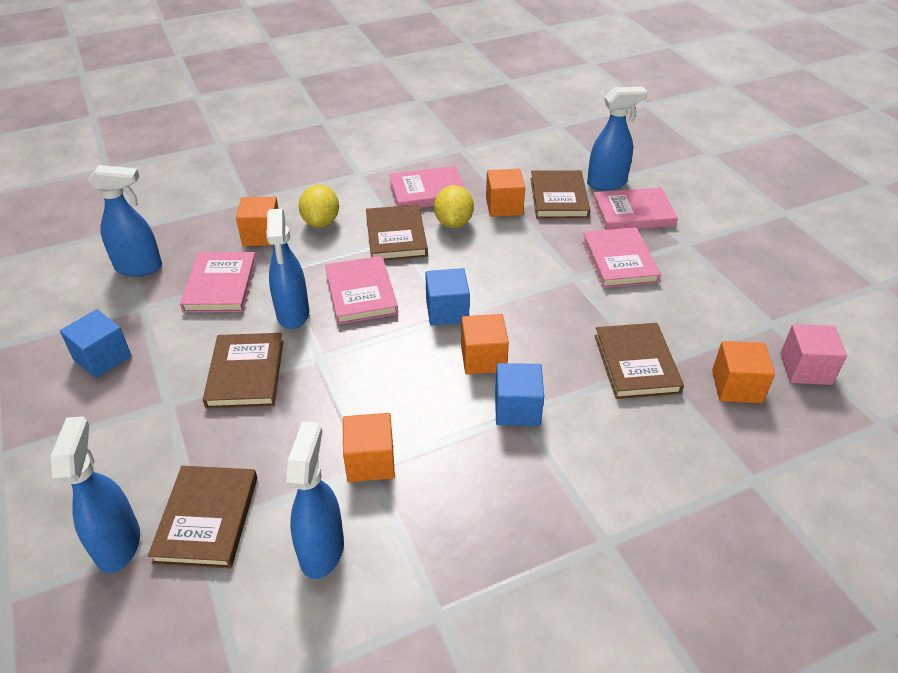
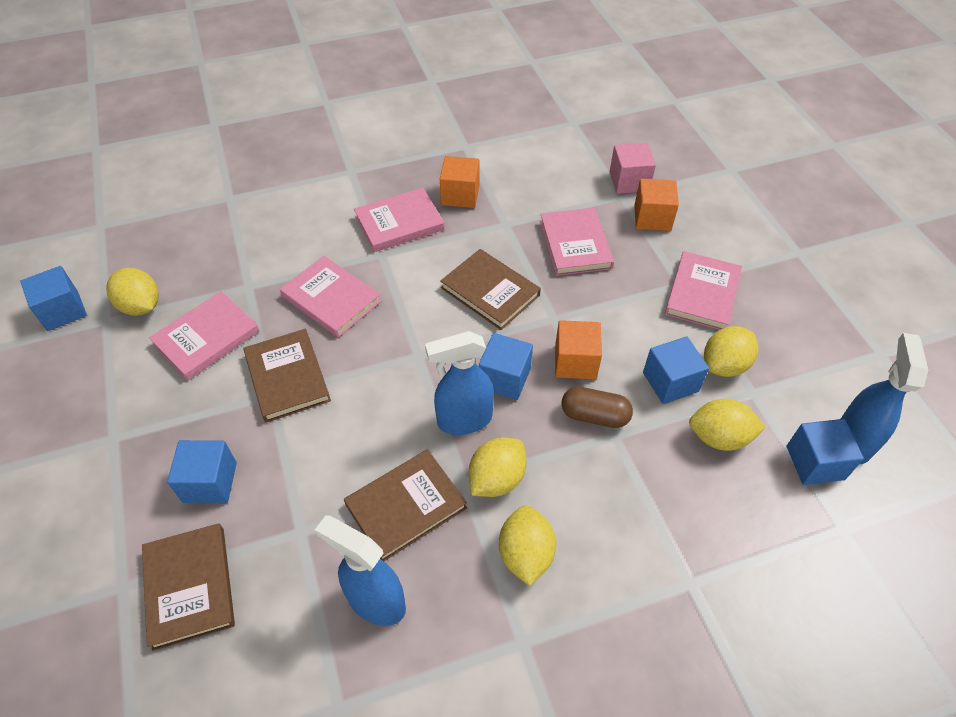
blue cube: 3 -> 5
blue spray bottle: 5 -> 3
brown book: 5 -> 4
brown capsule: 0 -> 1
orange cube: 5 -> 3
yellow lemon: 2 -> 5

